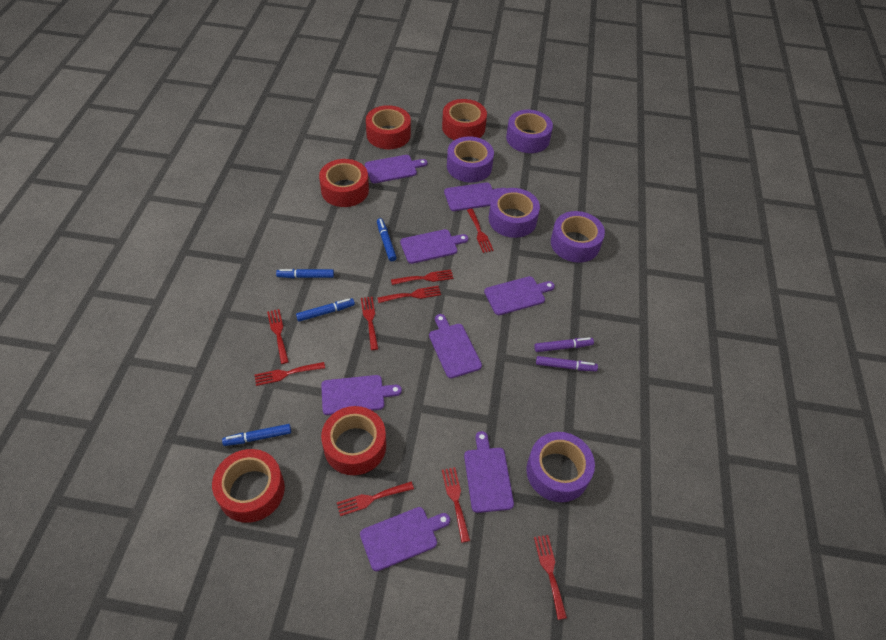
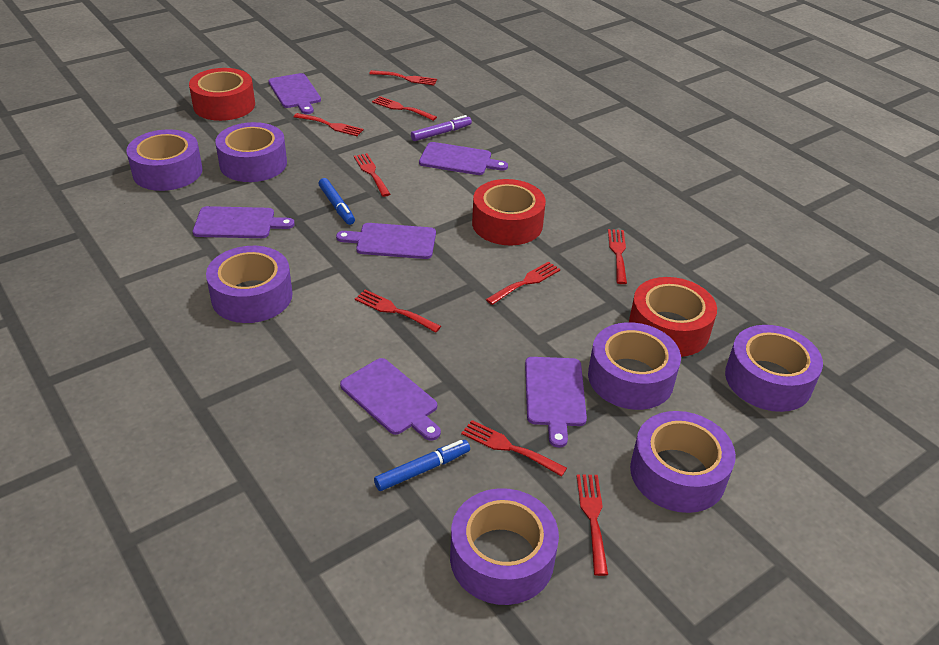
blue marker: 4 -> 2
purple cutting board: 8 -> 6
purple marker: 2 -> 1
purple tape: 5 -> 7
red tape: 5 -> 3

